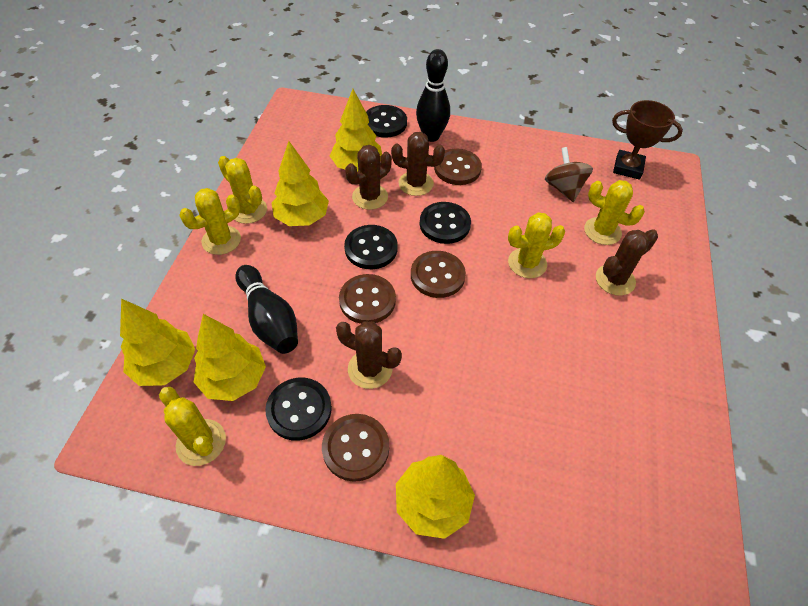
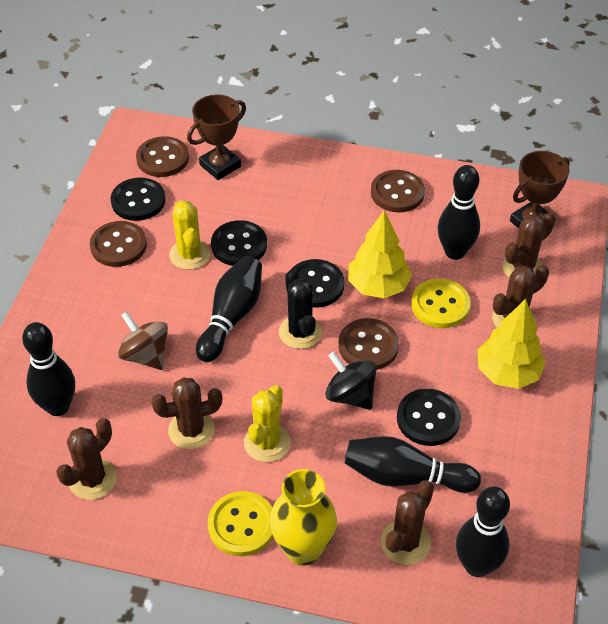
black bowling pin: 2 -> 5
black cactus: 0 -> 1
black spinning top: 0 -> 1
brown cactus: 4 -> 5
brown trophy: 1 -> 2
yellow button: 0 -> 2
yellow cactus: 5 -> 2
yellow tree: 5 -> 2
yellow vase: 0 -> 1

